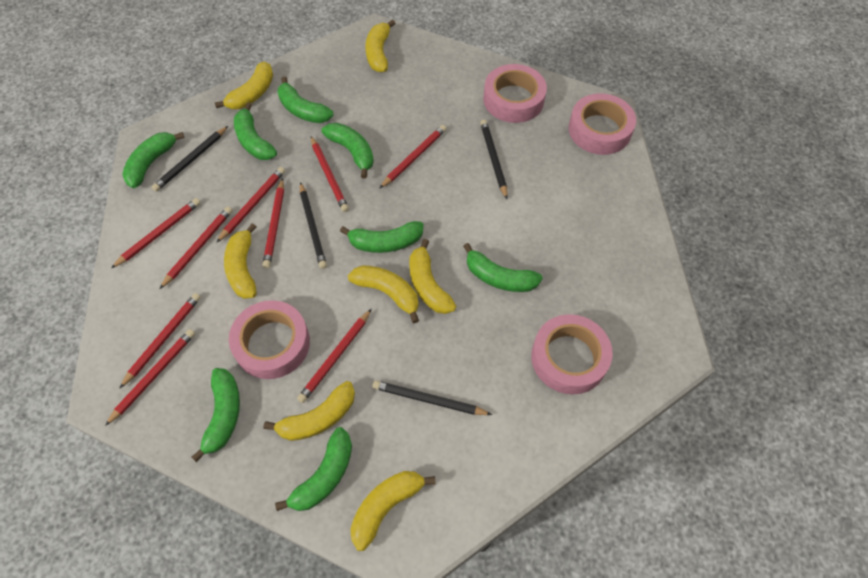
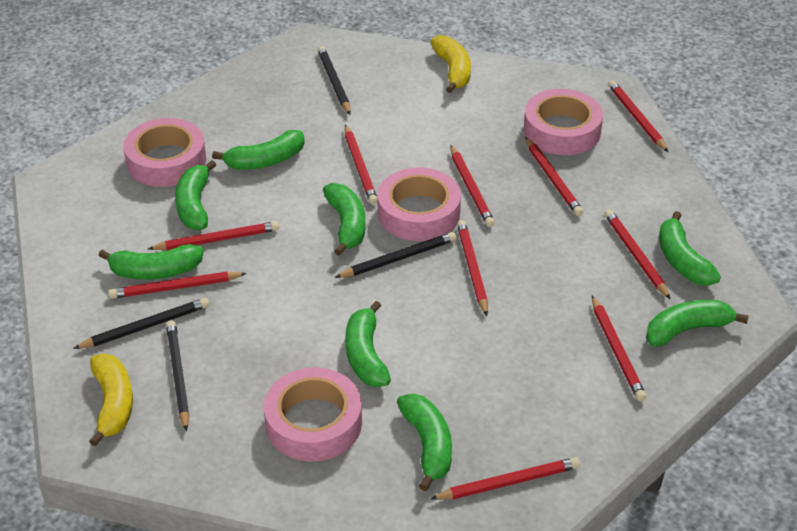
red pencil: 9 -> 10
yellow banana: 7 -> 2

